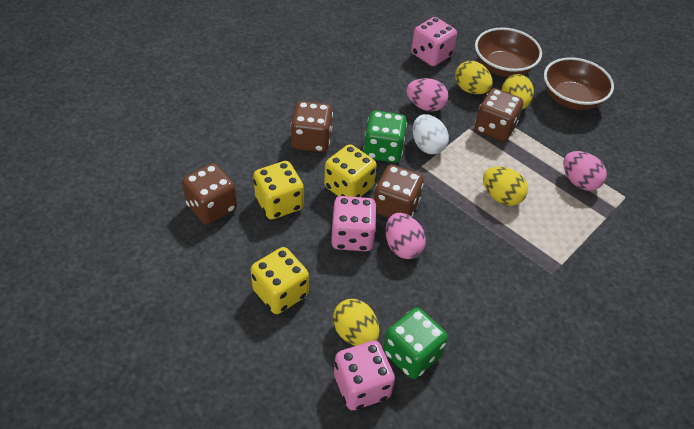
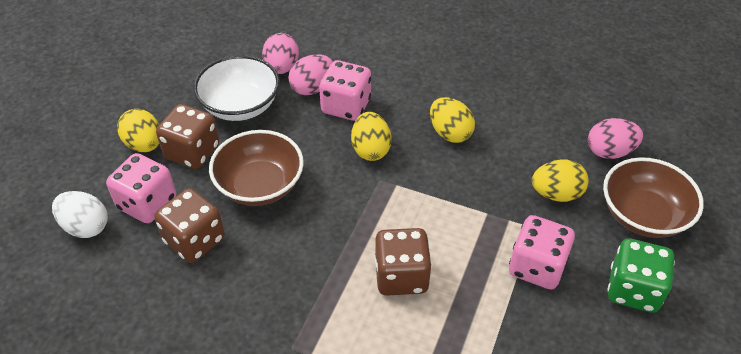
brown dice: 4 -> 3
green dice: 2 -> 1
white bowl: 0 -> 1
yellow dice: 3 -> 0

